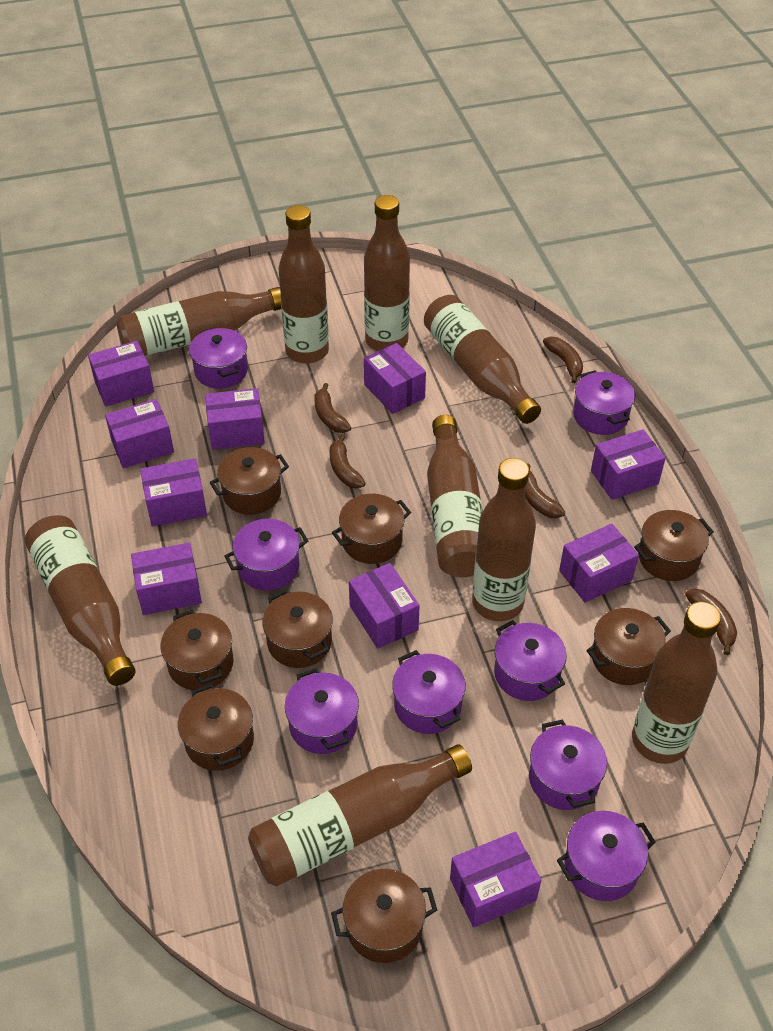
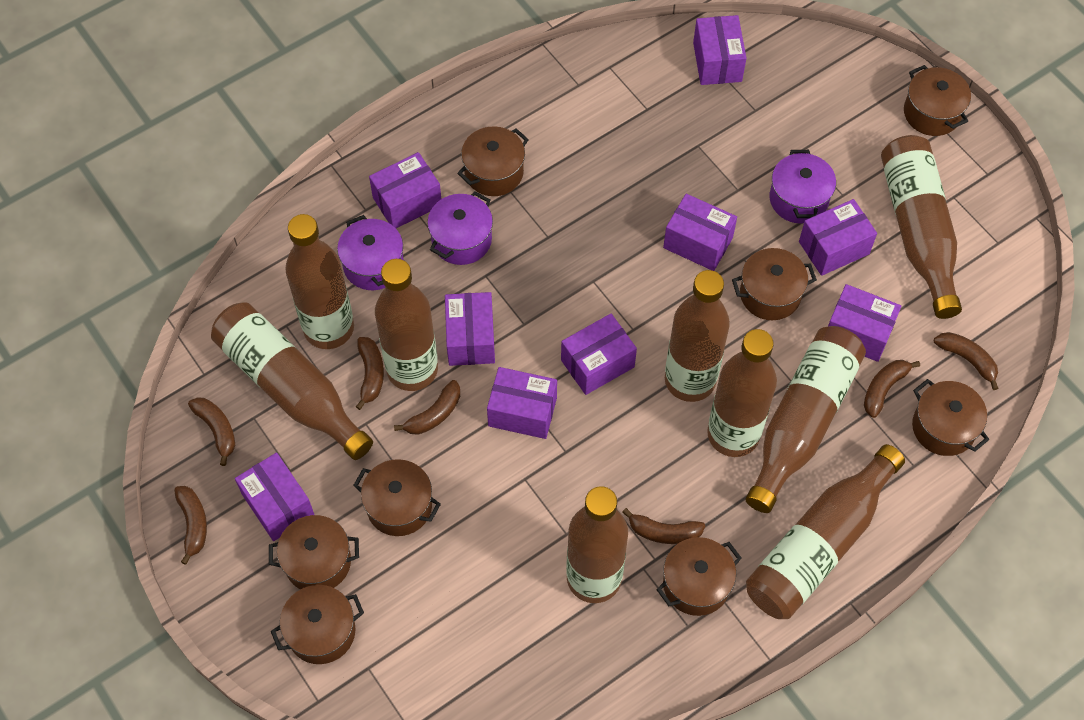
brown banana: 5 -> 7
purple box: 10 -> 9
purple pot: 8 -> 3

